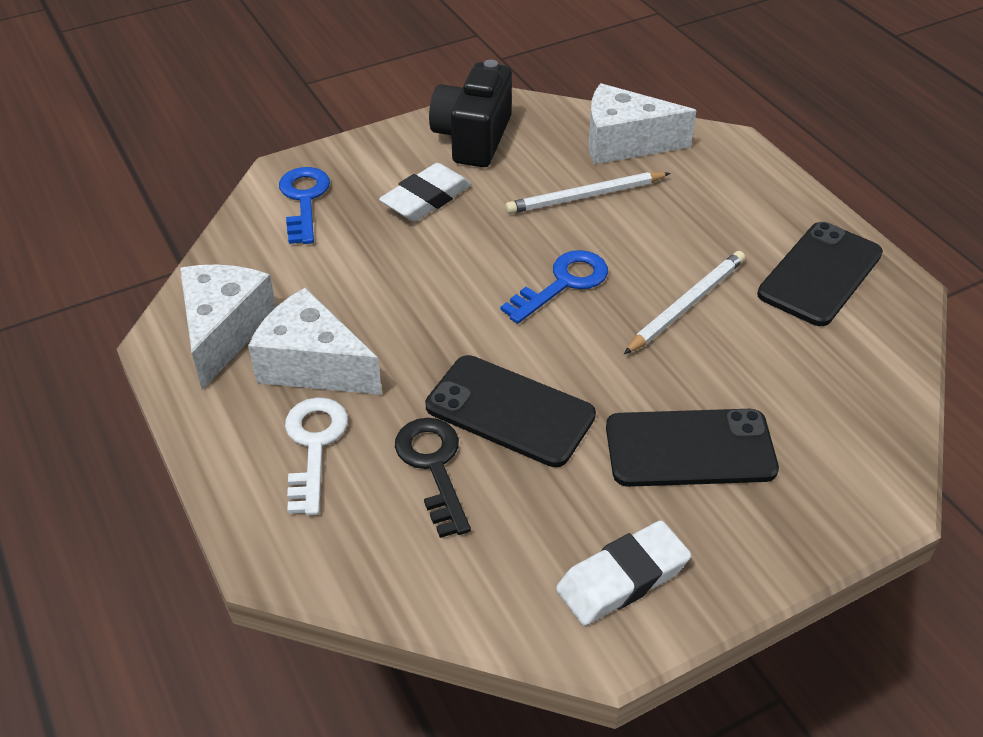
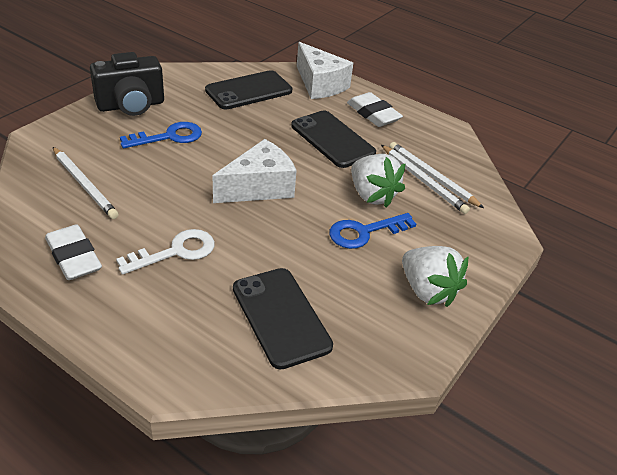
black key: 1 -> 0
white cheese: 3 -> 2
white pencil: 2 -> 3
white strawberry: 0 -> 2

